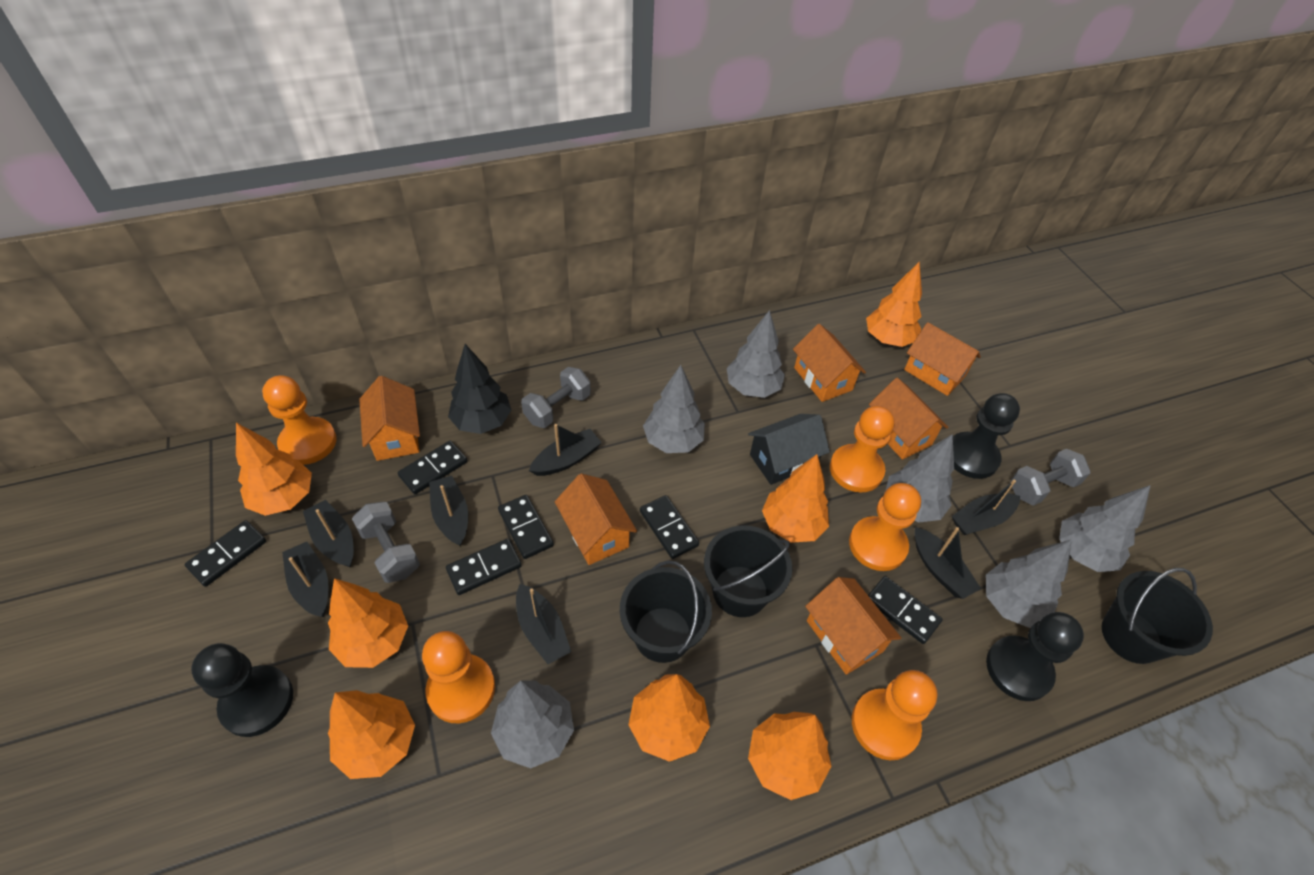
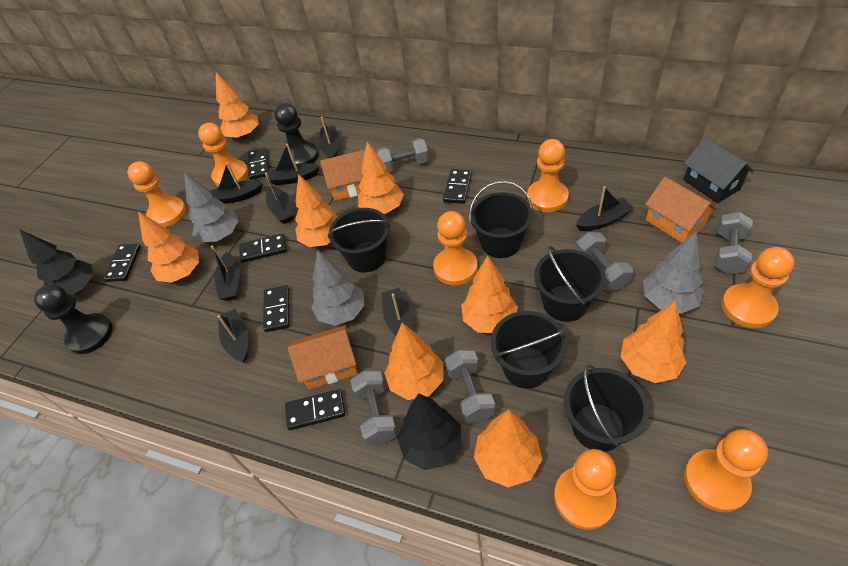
black boat: 7 -> 8
black bucket: 3 -> 5
black pawn: 3 -> 2
black tree: 1 -> 2
grey dumbbell: 3 -> 5
grey tree: 6 -> 3
orange house: 6 -> 3
orange pawn: 5 -> 7
orange tree: 7 -> 8

